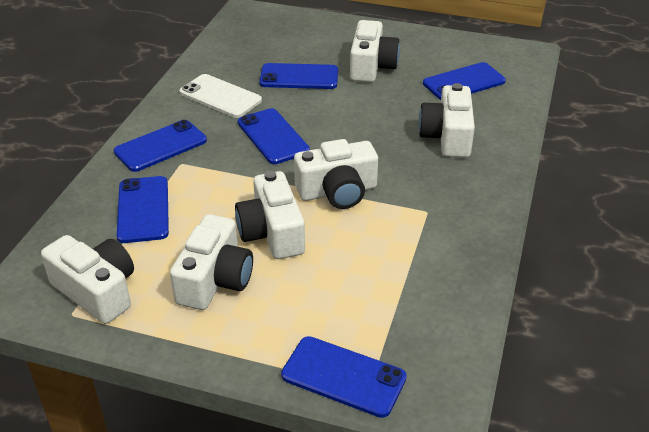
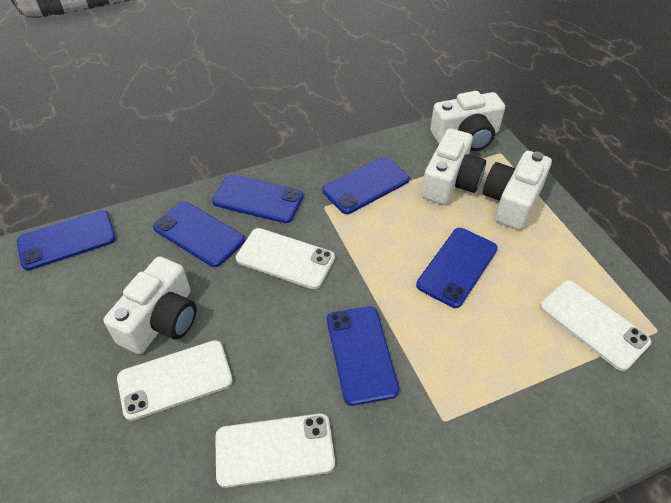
white camera: 6 -> 4
white phone: 1 -> 4

